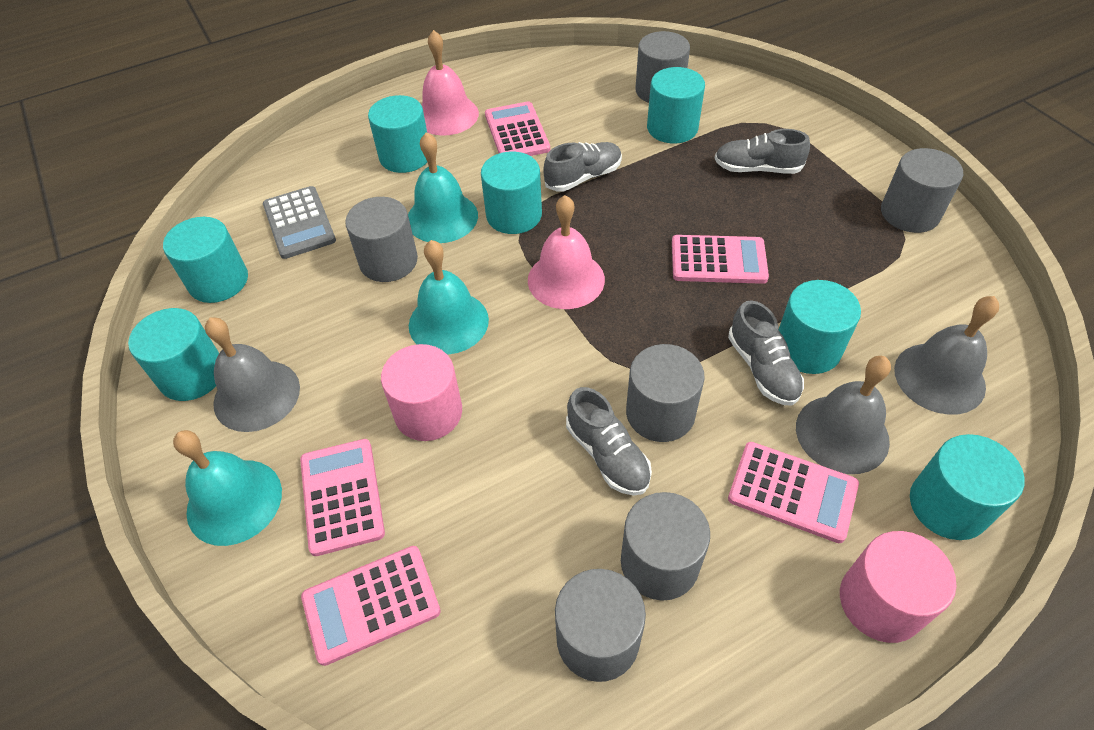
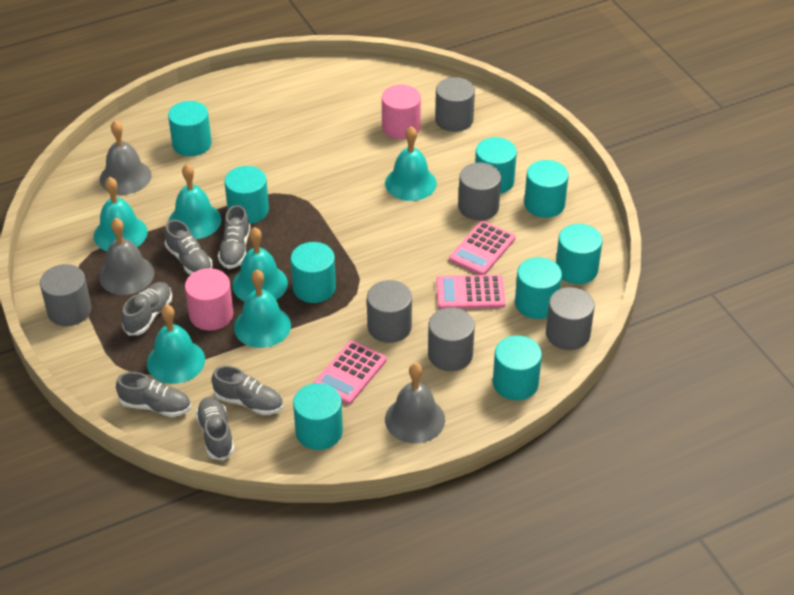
grey calculator: 1 -> 0
grey shoe: 4 -> 6
pink bell: 2 -> 0
pink calculator: 5 -> 3
turquoise bell: 3 -> 6
turquoise cylinder: 7 -> 9

